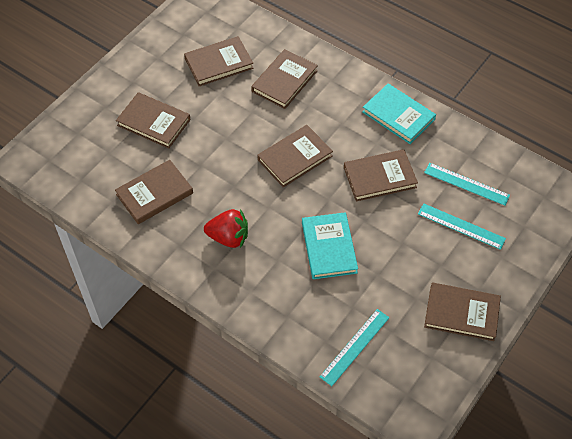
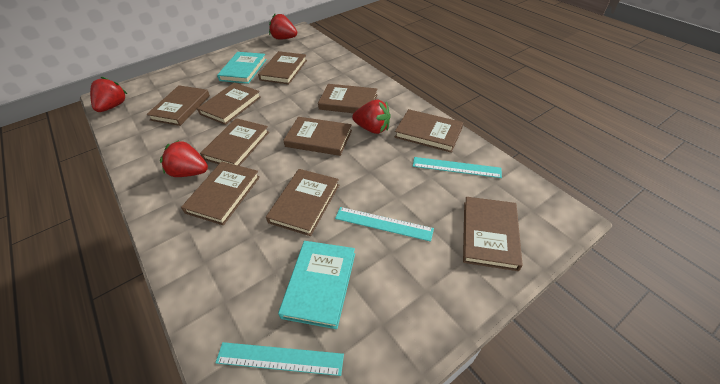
brown book: 7 -> 10
red strawberry: 1 -> 4

